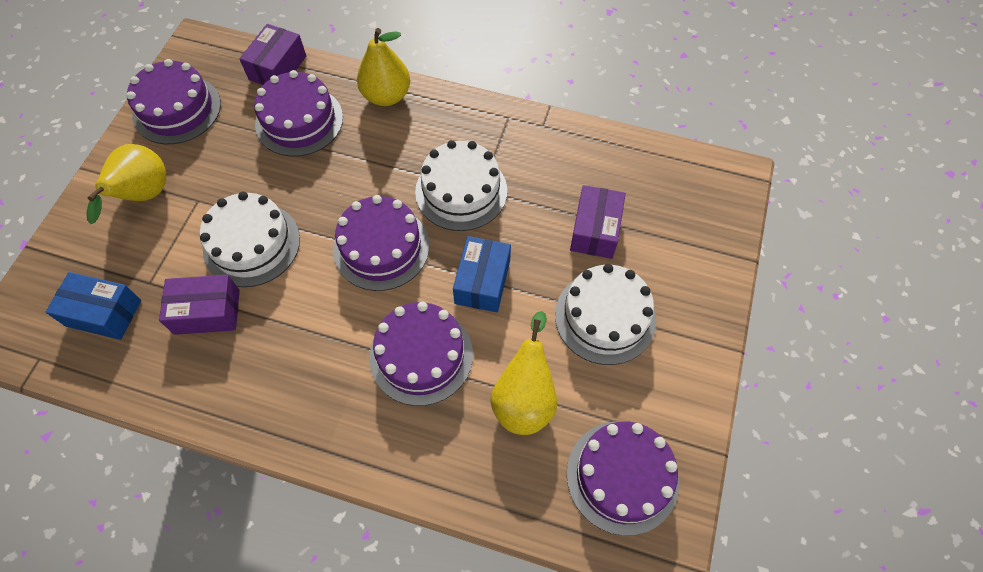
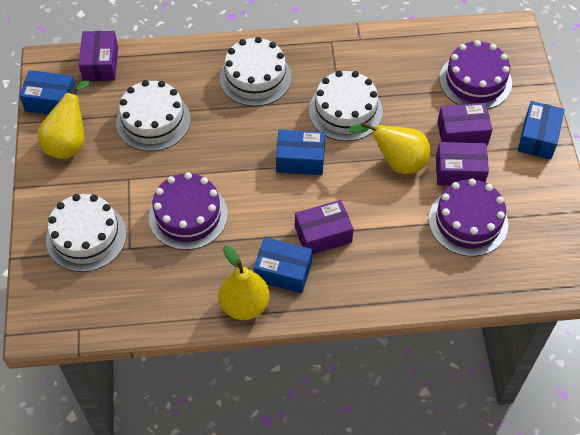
blue box: 2 -> 4
purple box: 3 -> 4
purple cake: 5 -> 3
white cake: 3 -> 4

